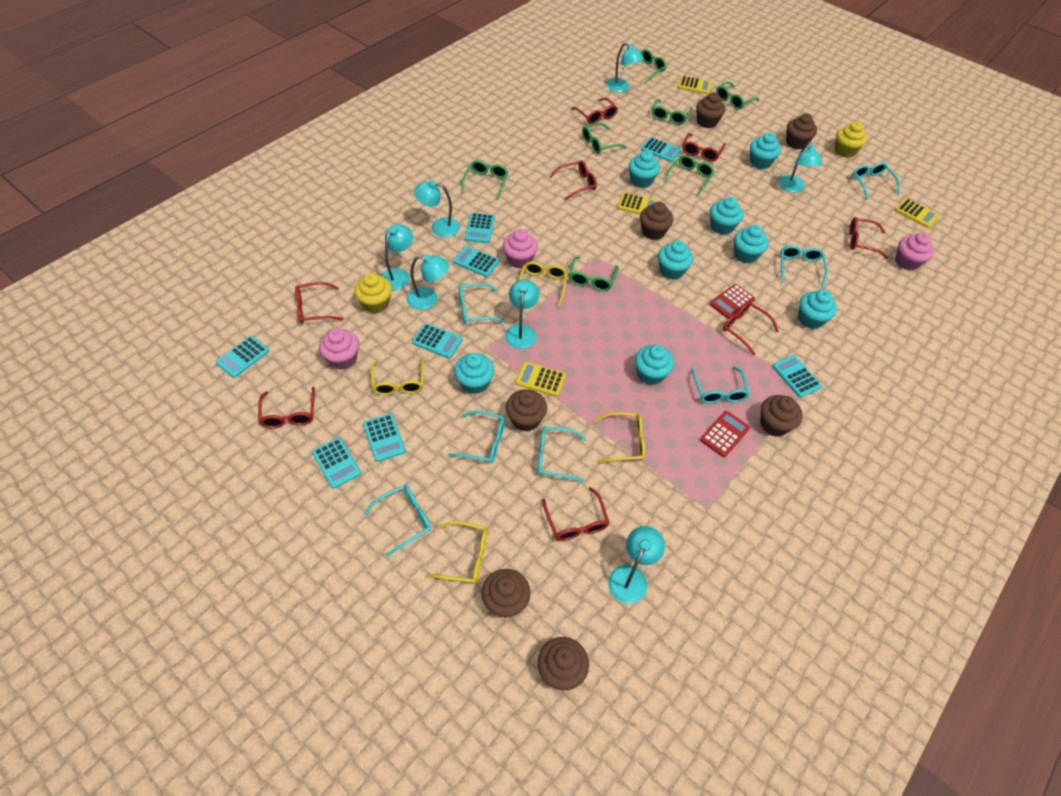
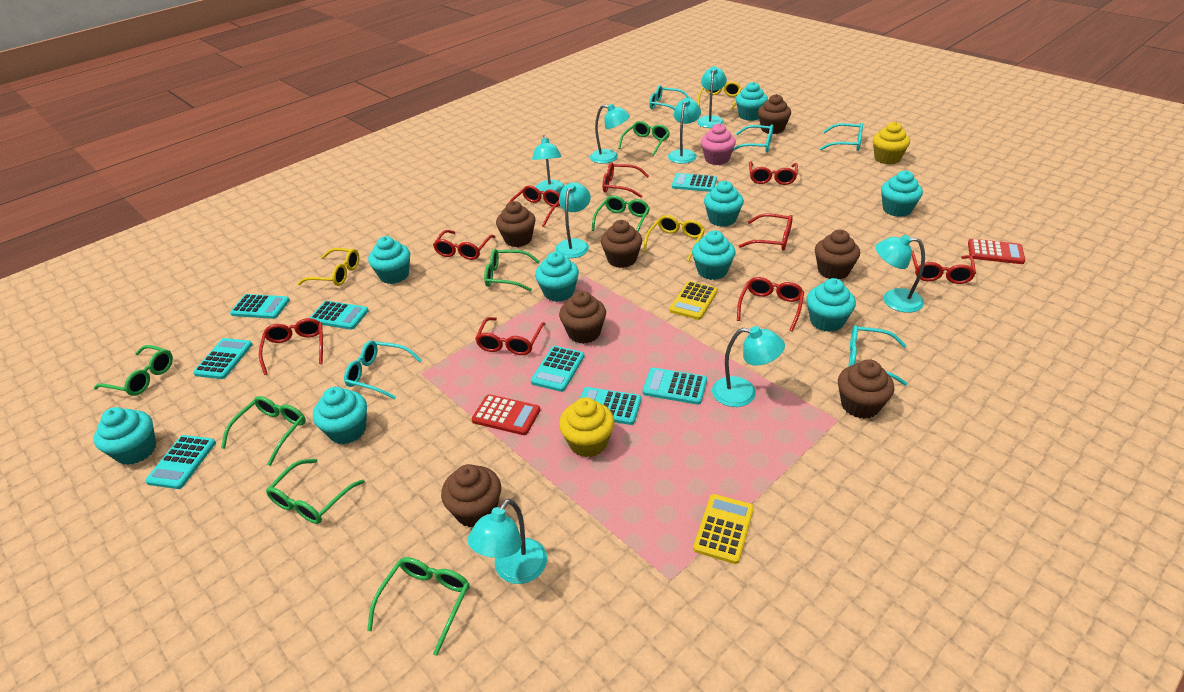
pink cupcake: 3 -> 1
red glasses: 8 -> 9
turquoise cupcake: 8 -> 9
turquoise glasses: 7 -> 5
turquoise lamp: 7 -> 8
yellow calculator: 4 -> 2
yellow glasses: 4 -> 3

